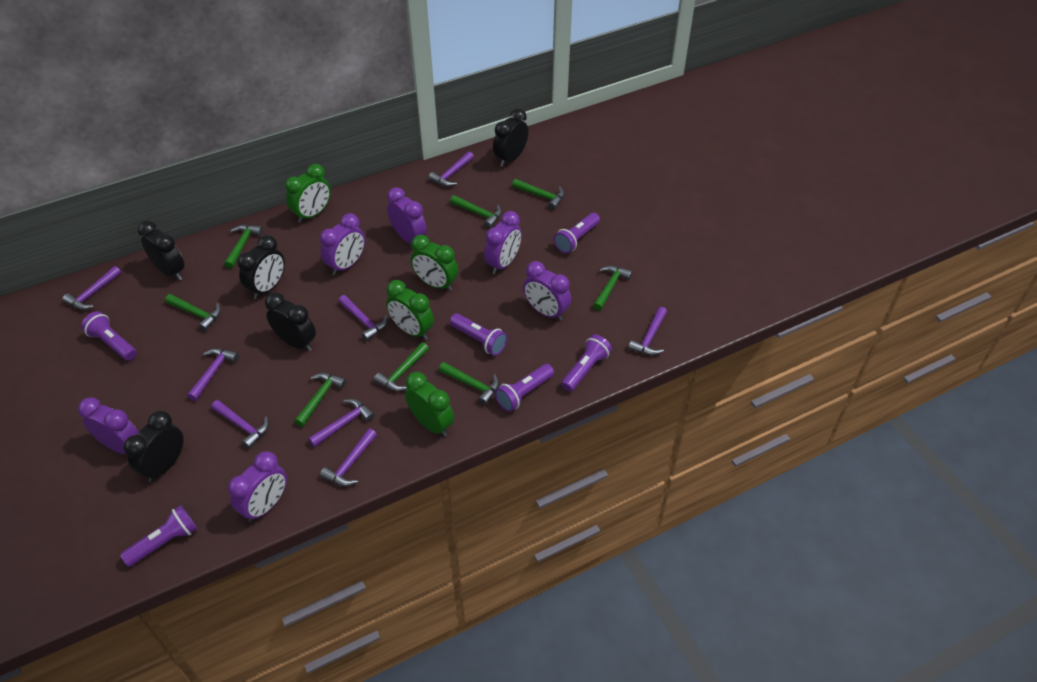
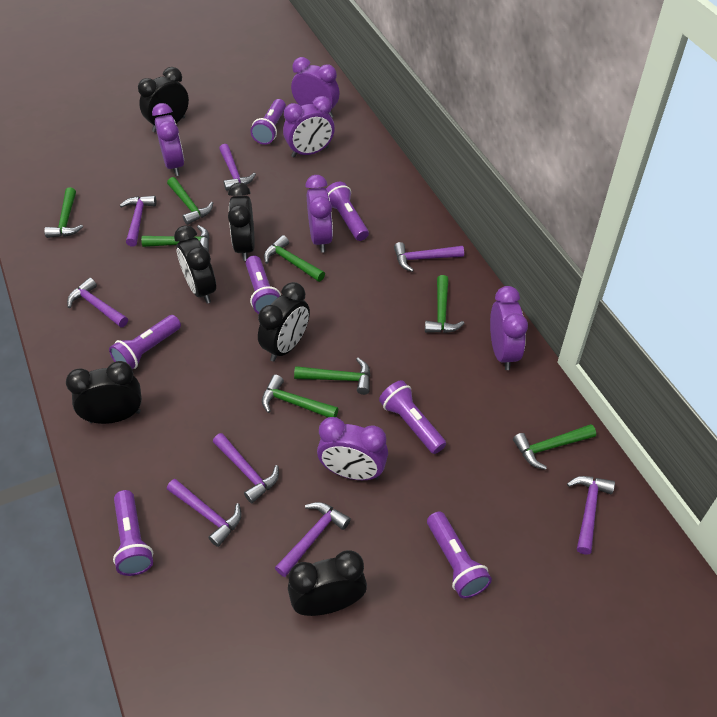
black clock: 5 -> 6
green clock: 4 -> 0
purple flashlight: 6 -> 7

